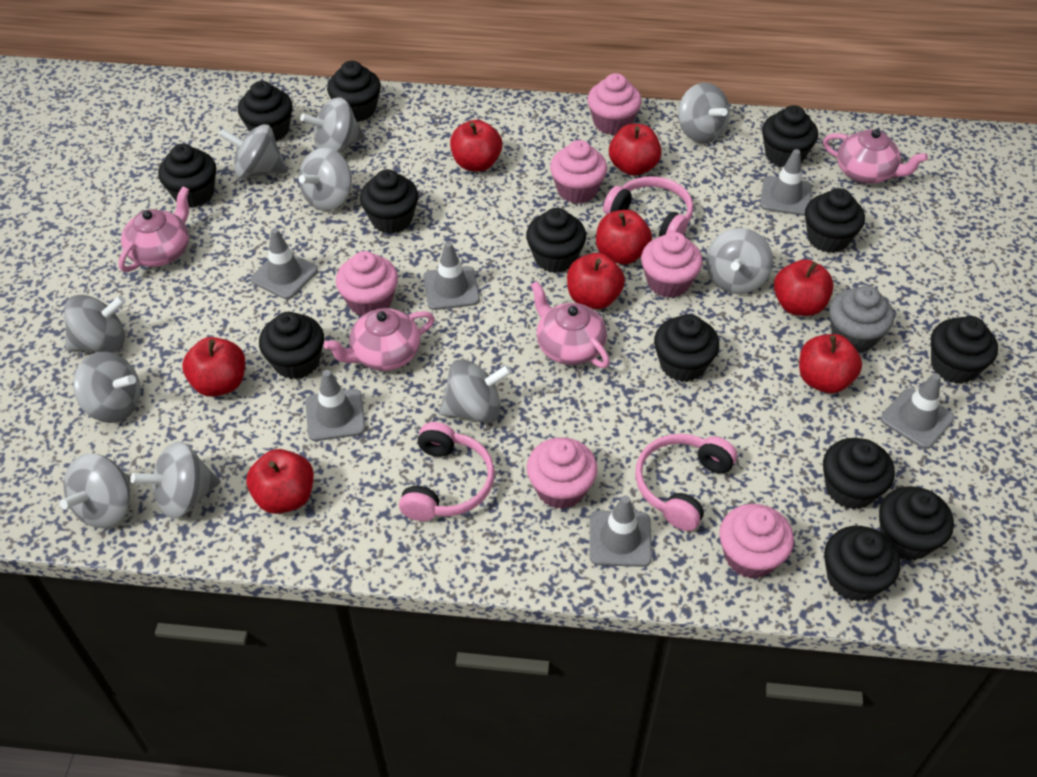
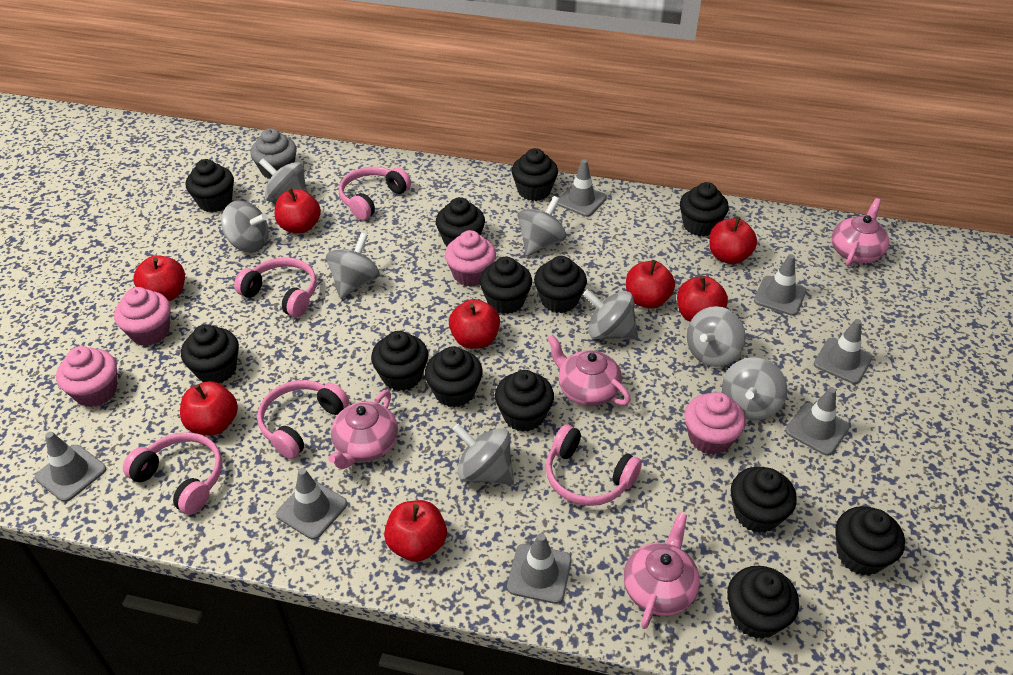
grey spinning top: 10 -> 8
grey traffic cone: 6 -> 7
pink cupcake: 6 -> 4
pink headphones: 3 -> 5

